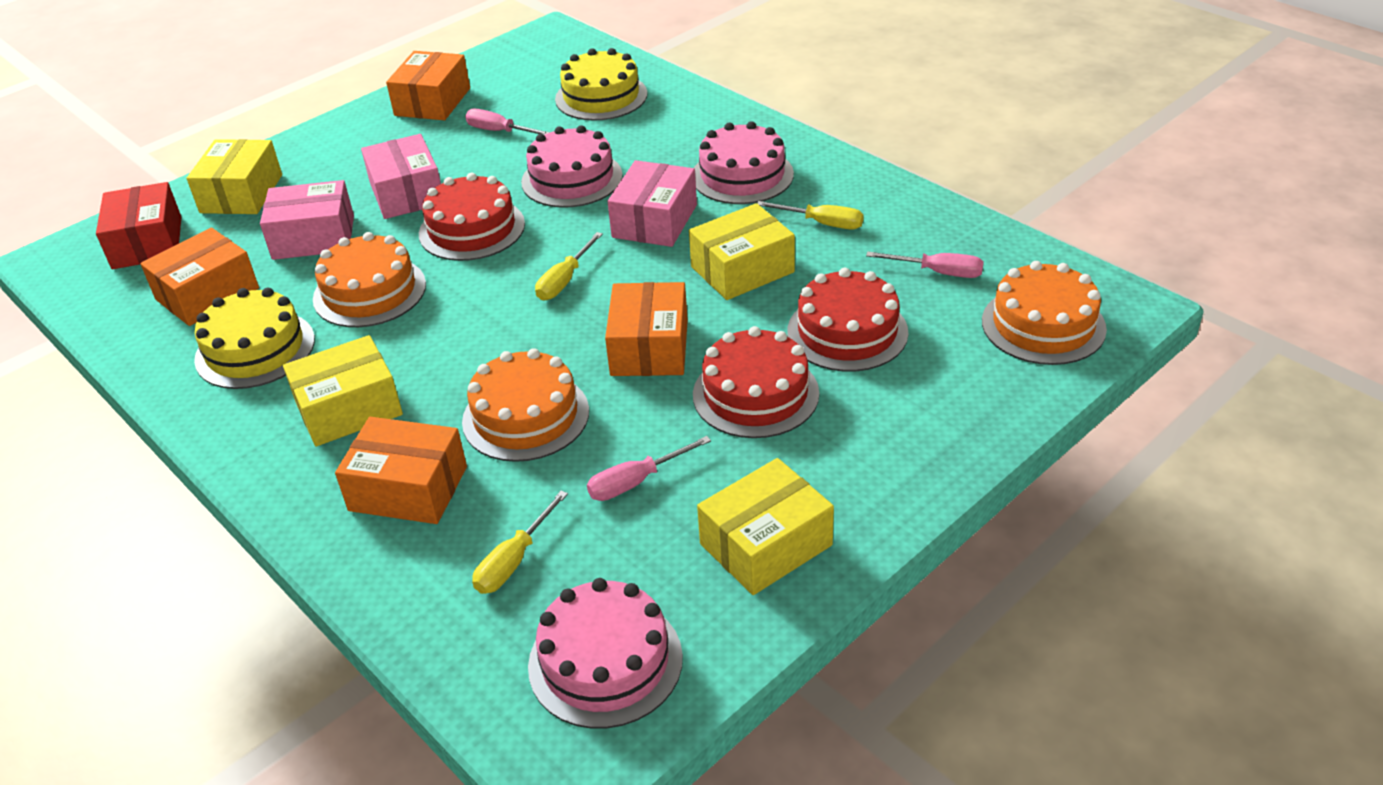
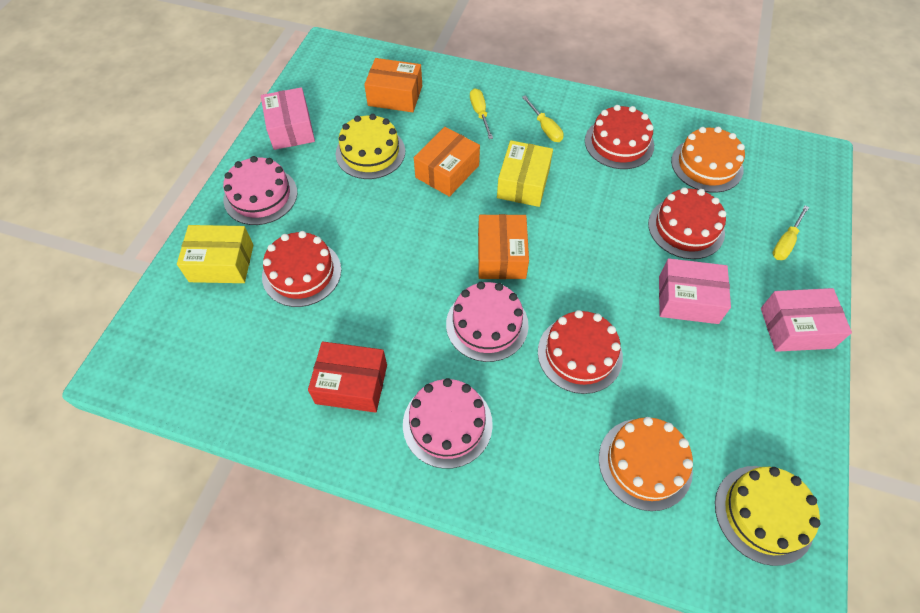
orange box: 4 -> 3
orange cake: 3 -> 2
pink screwdriver: 3 -> 0
red cake: 3 -> 4
yellow box: 4 -> 2

